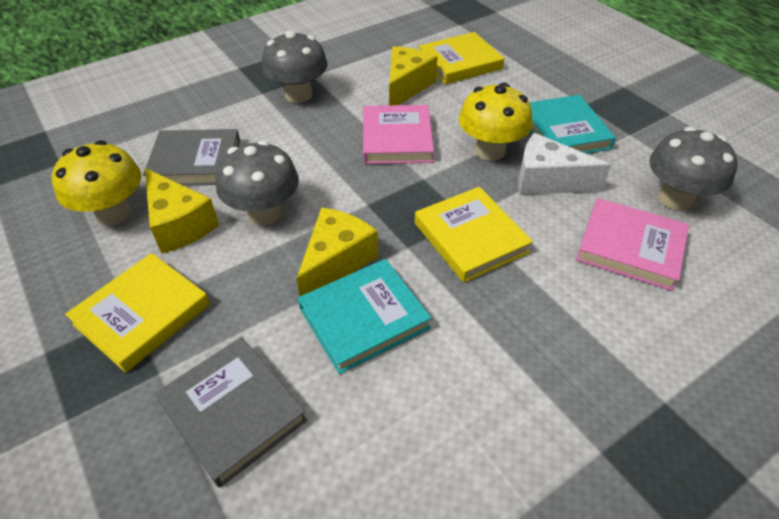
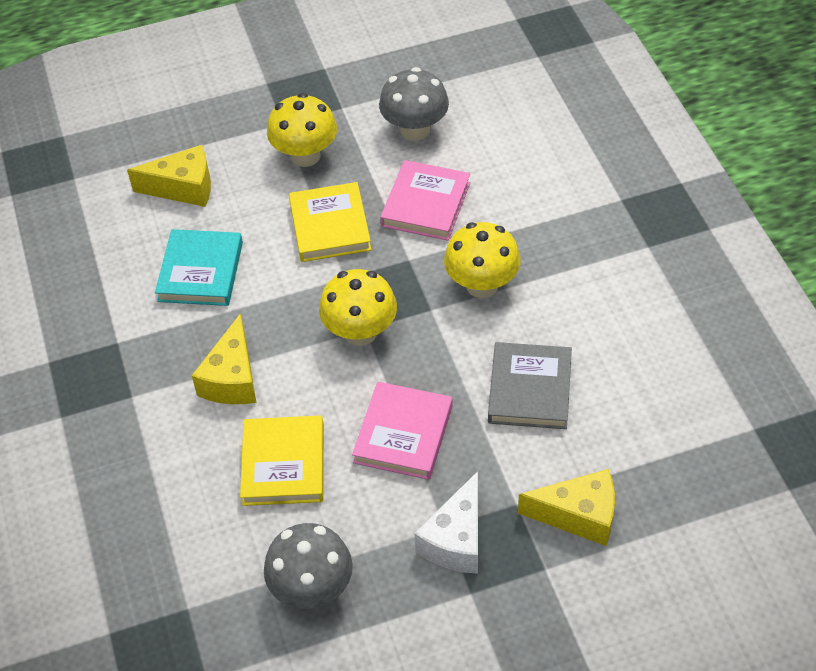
grey book: 2 -> 1
grey mushroom: 3 -> 2
turquoise book: 2 -> 1
yellow book: 3 -> 2
yellow mushroom: 2 -> 3

